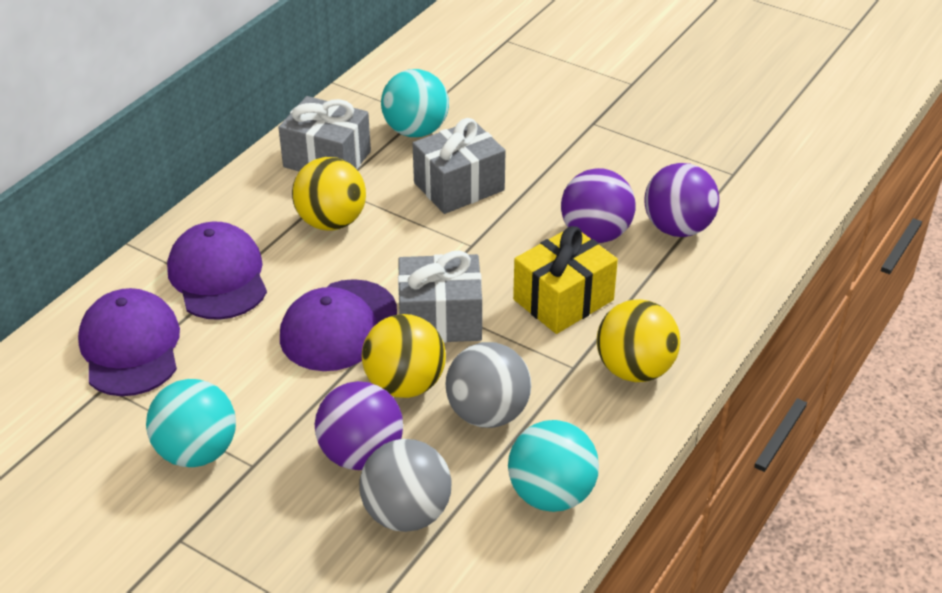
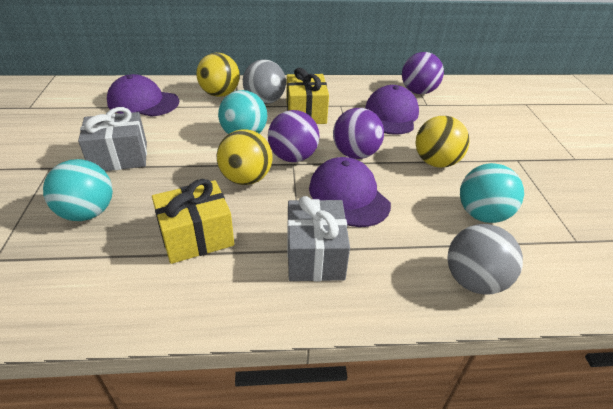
grey gift: 3 -> 2
yellow gift: 1 -> 2

